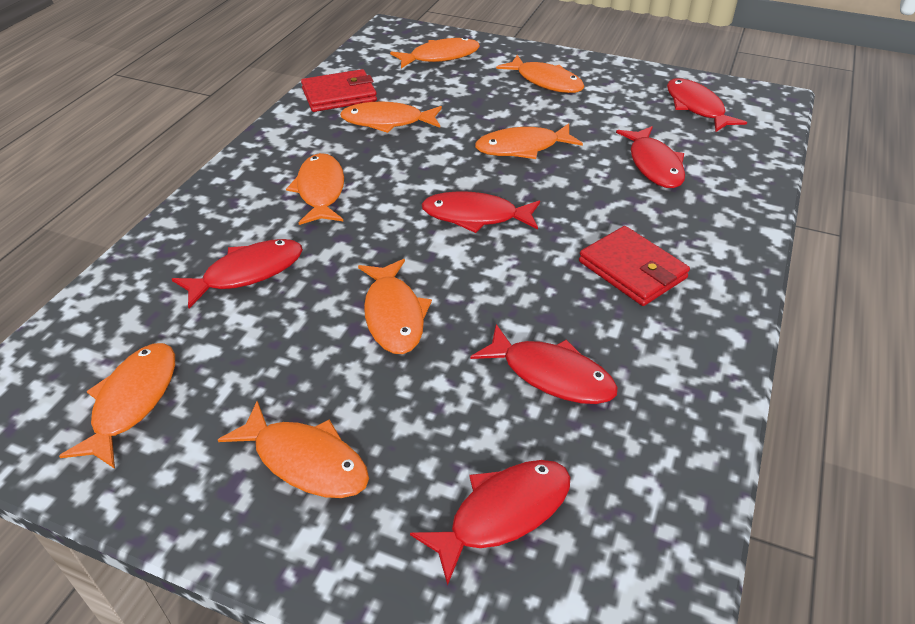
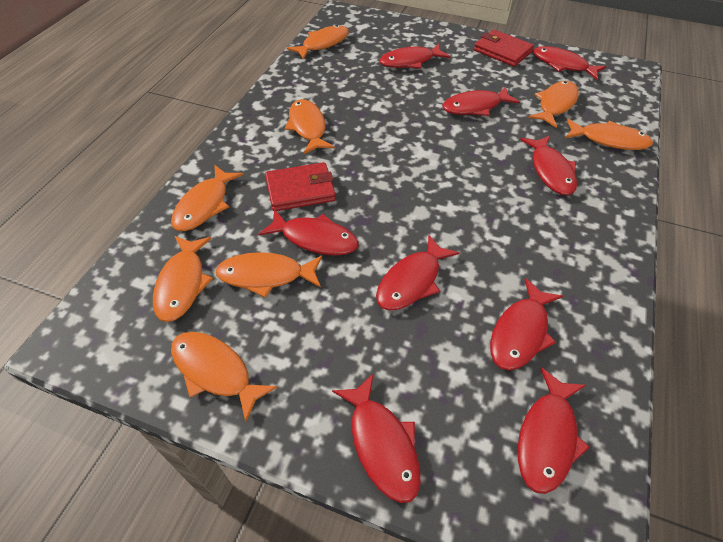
red fish: 6 -> 9

